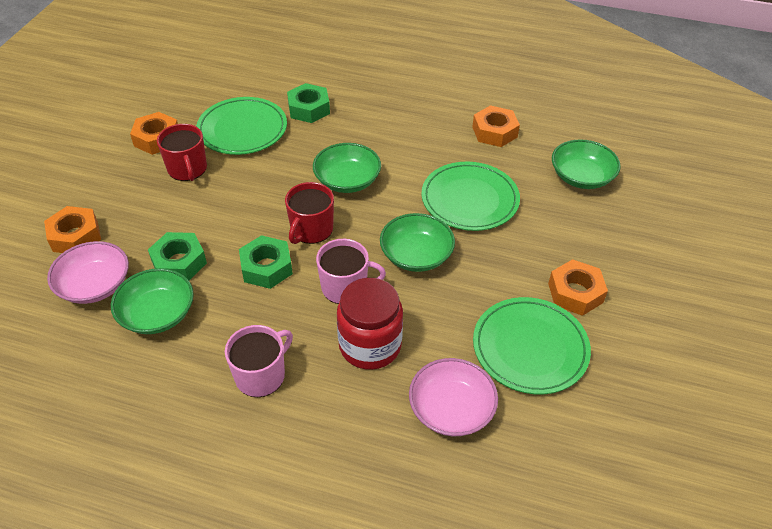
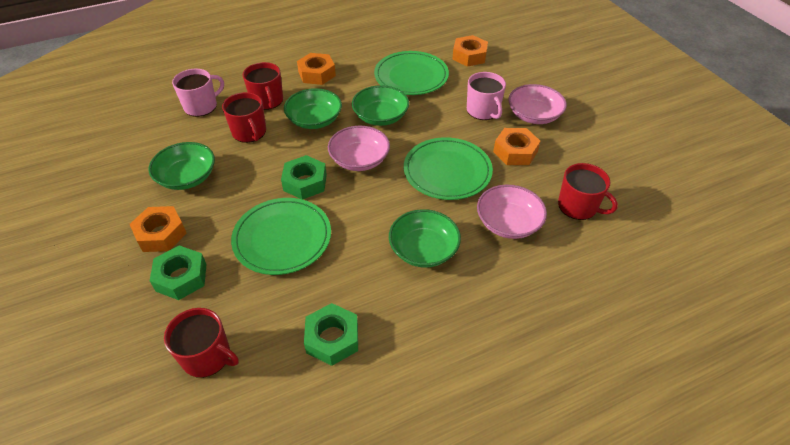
pink bowl: 2 -> 3
red jar: 1 -> 0
red mug: 2 -> 4

